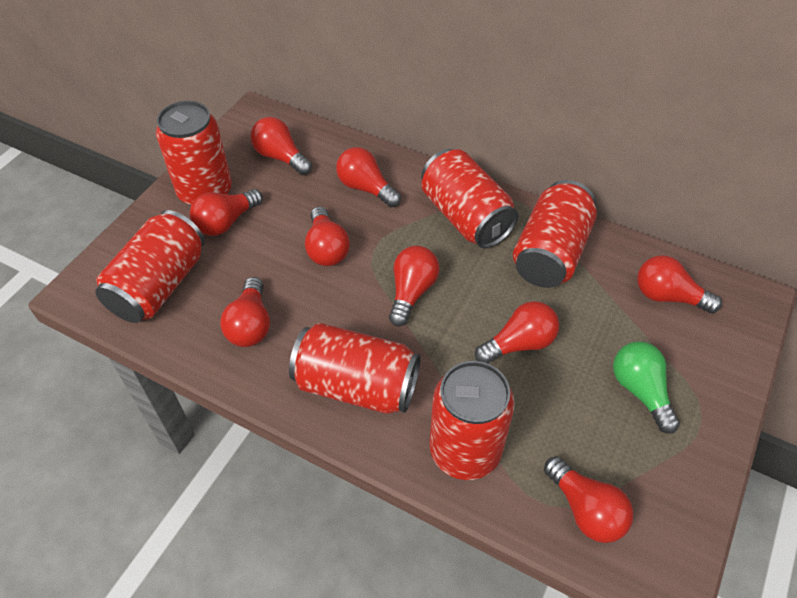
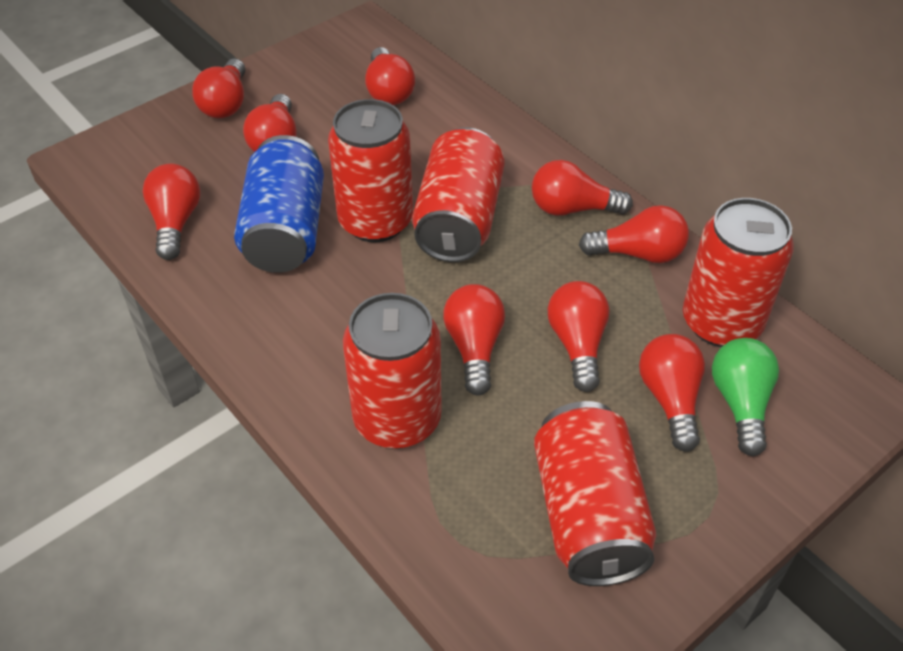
blue can: 0 -> 1
red can: 6 -> 5

